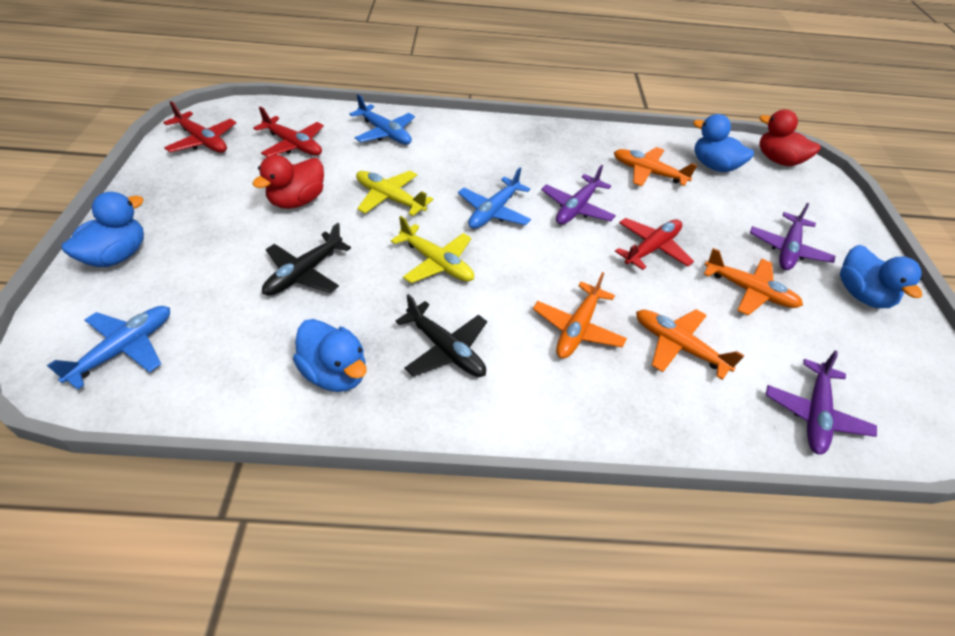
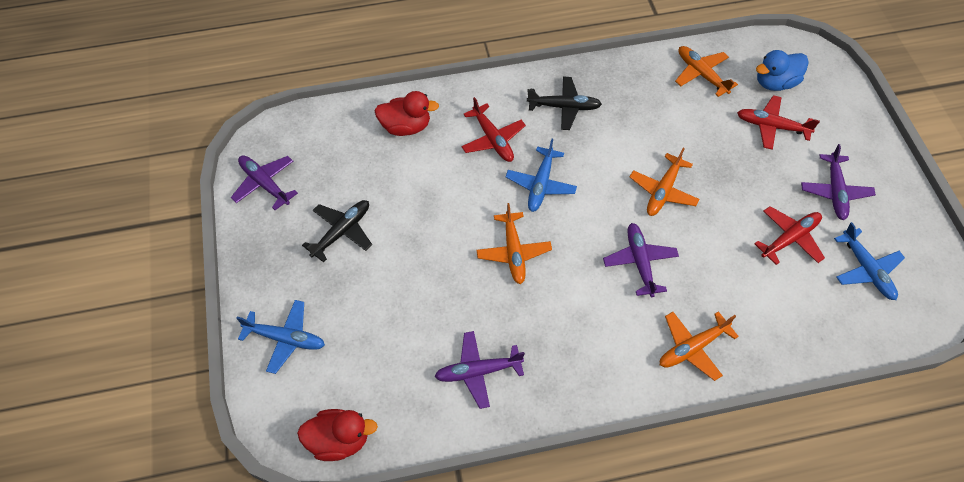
blue duck: 4 -> 1
purple plane: 3 -> 4
yellow plane: 2 -> 0

